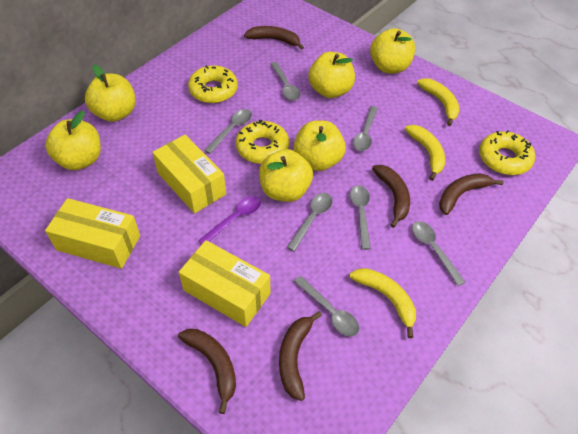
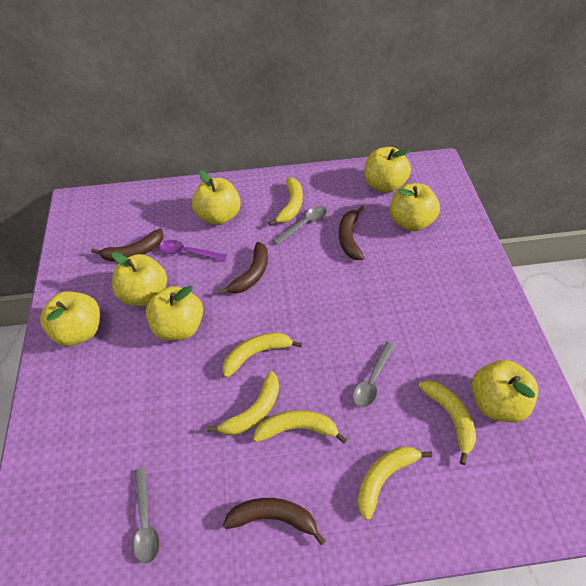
brown banana: 5 -> 4
grey spoon: 7 -> 3
yellow apple: 6 -> 7
yellow banana: 3 -> 6
yellow box: 3 -> 0
yellow donut: 3 -> 0

